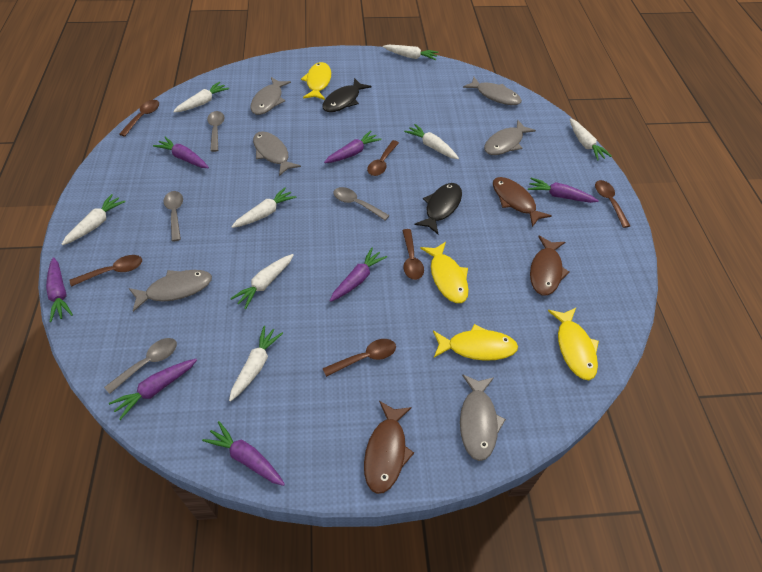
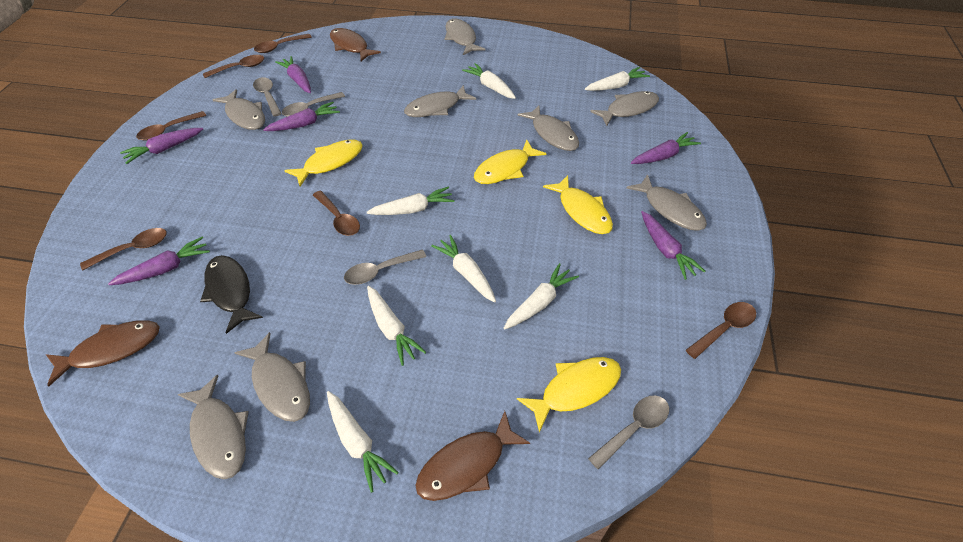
black fish: 2 -> 1
grey fish: 6 -> 8
purple carrot: 7 -> 6
white carrot: 8 -> 7

